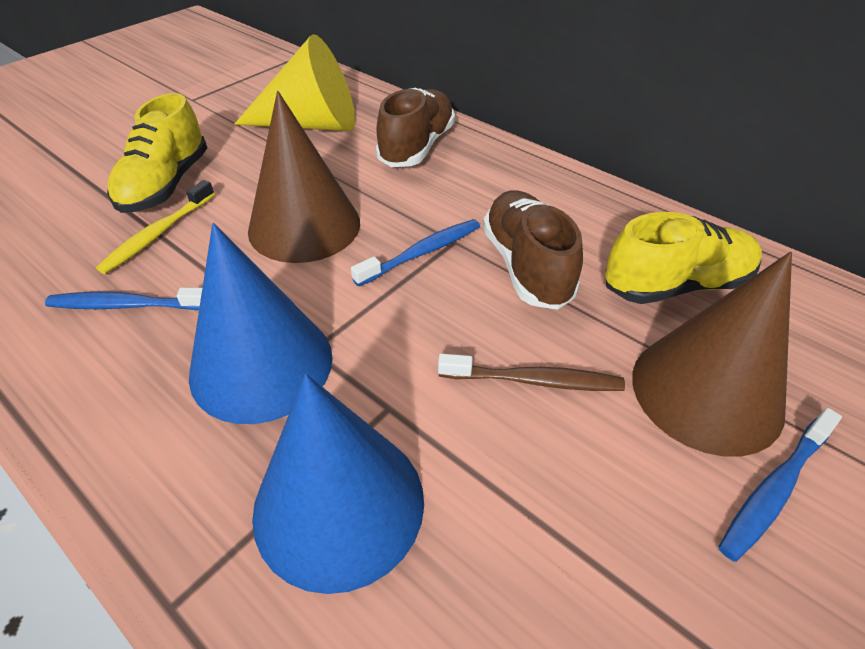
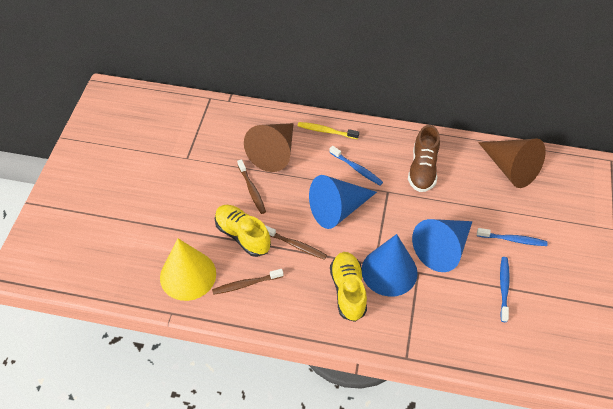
blue cone: 2 -> 3
brown shoe: 2 -> 1
brown toothbrush: 1 -> 3

